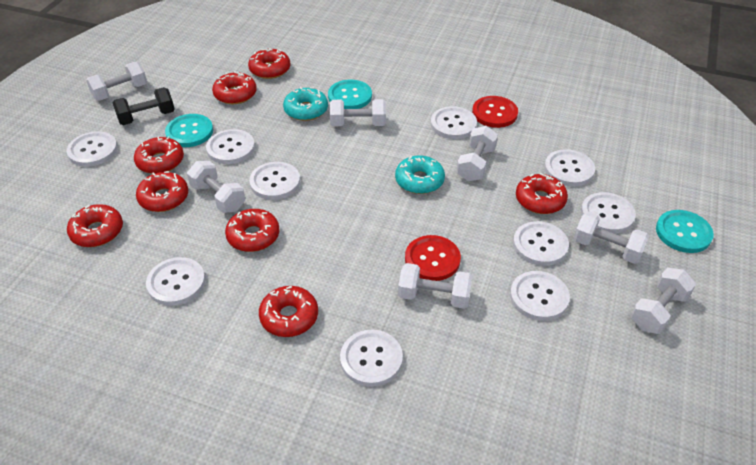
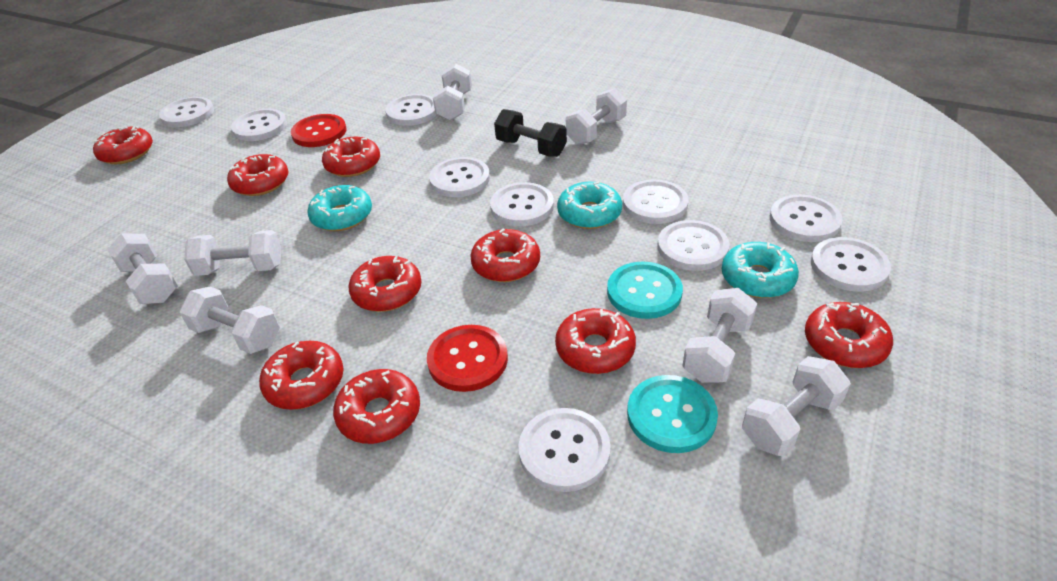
red donut: 8 -> 9
turquoise button: 3 -> 2
turquoise donut: 2 -> 3

